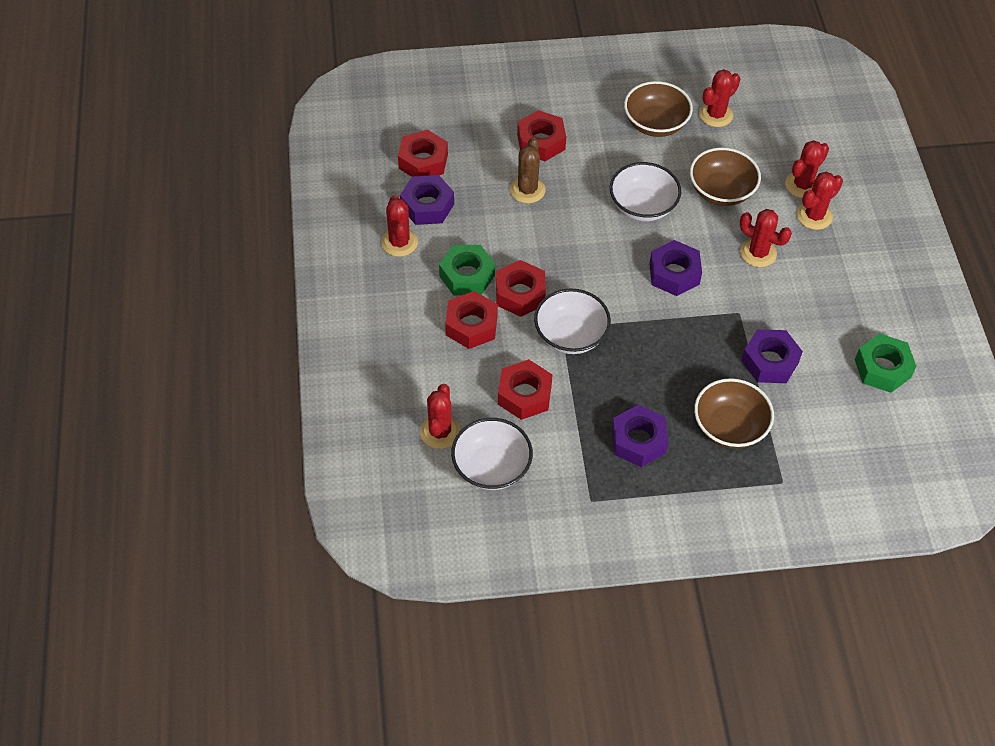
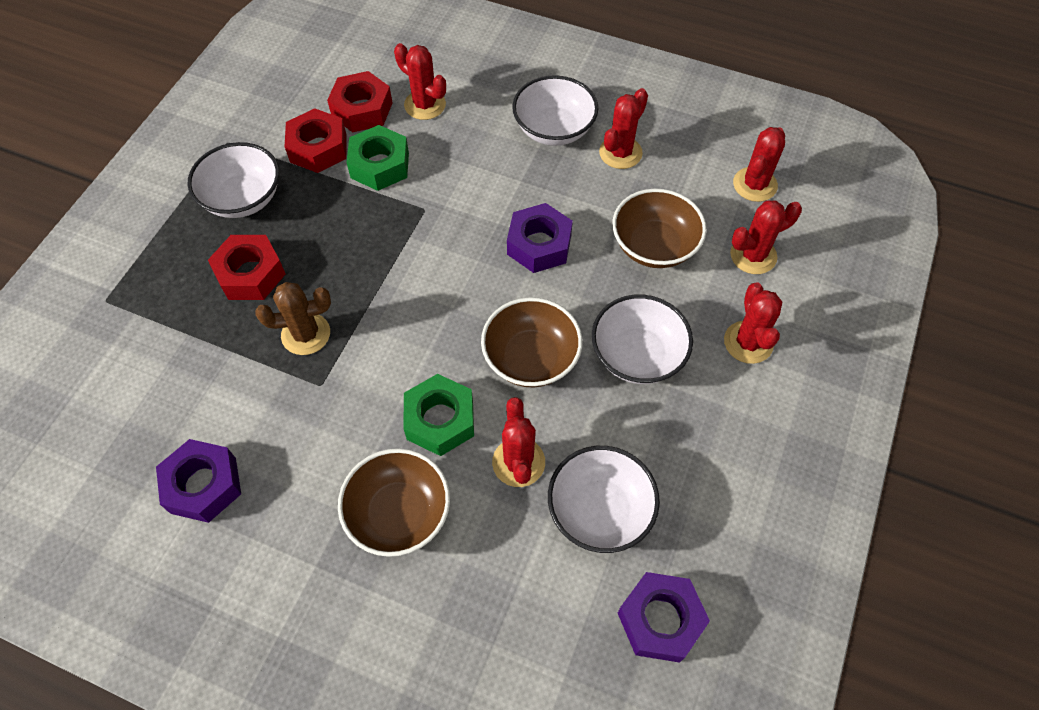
purple nut: 4 -> 3
red nut: 5 -> 3
white bowl: 3 -> 4

